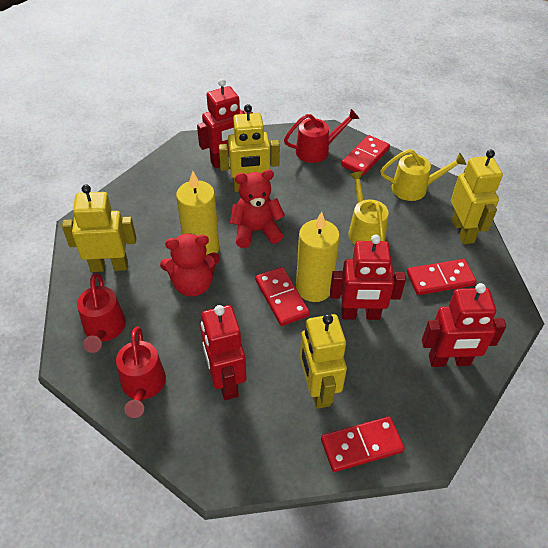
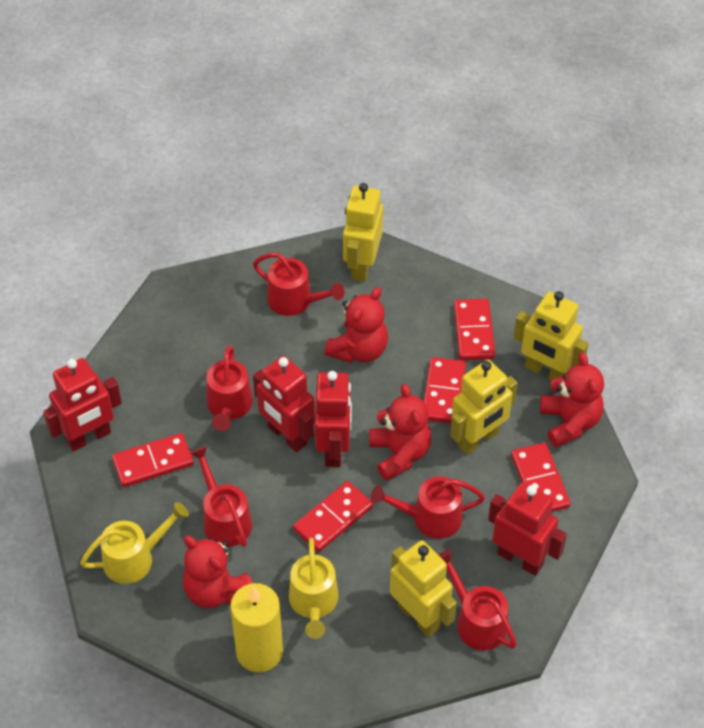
red domino: 4 -> 5
red teddy bear: 2 -> 4
red watering can: 3 -> 5
yellow candle: 2 -> 1

